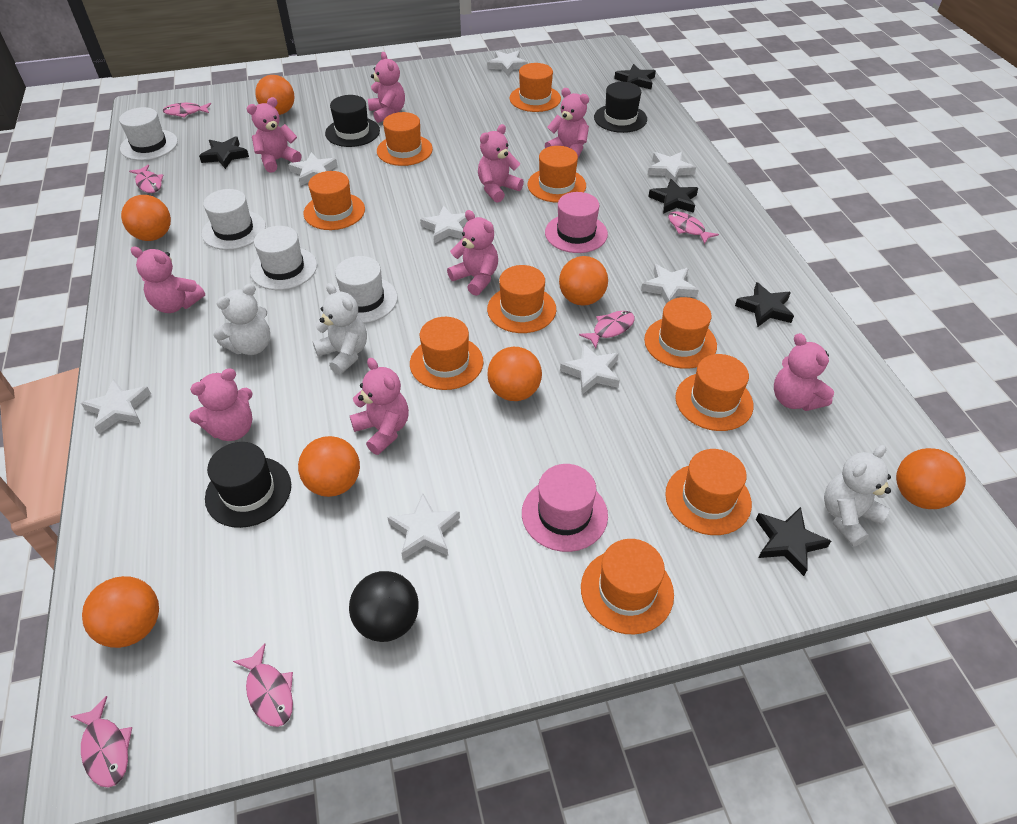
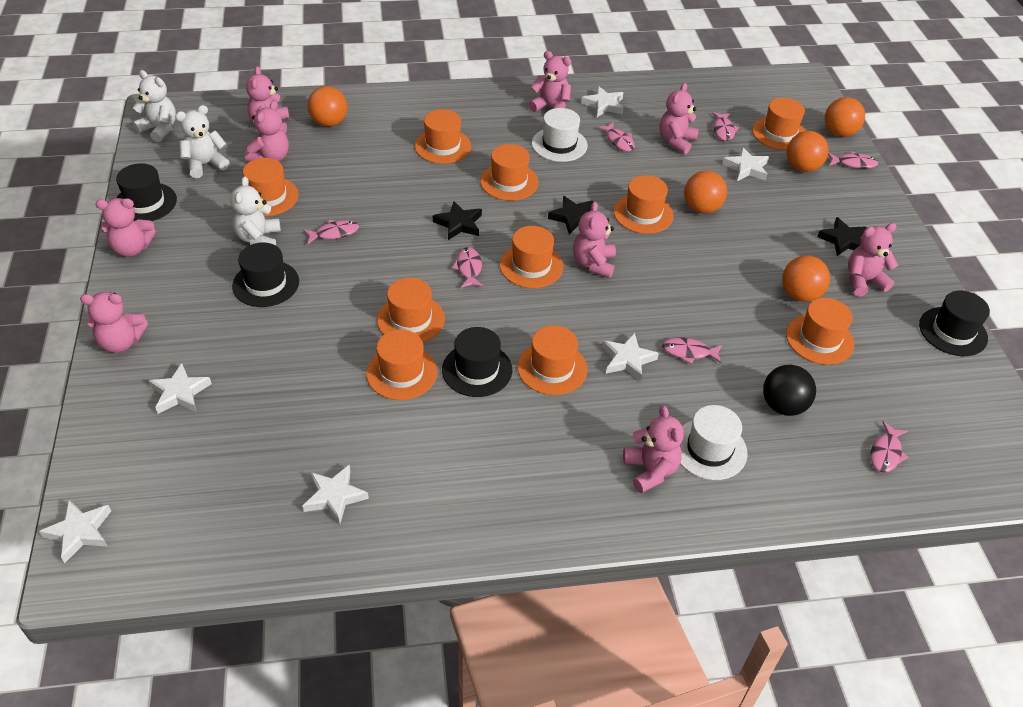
black hat: 3 -> 4
black star: 5 -> 3
orange ball: 7 -> 5
pink fish: 6 -> 7
pink hat: 2 -> 0
white hat: 4 -> 2
white star: 8 -> 6

